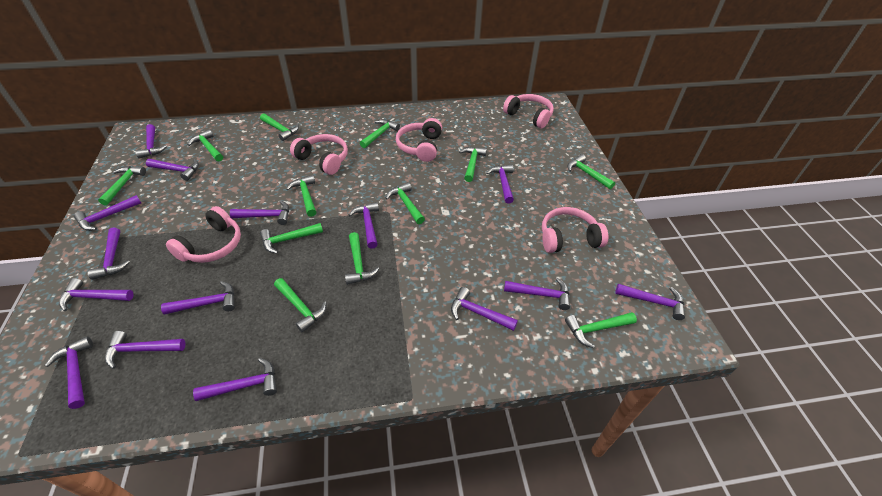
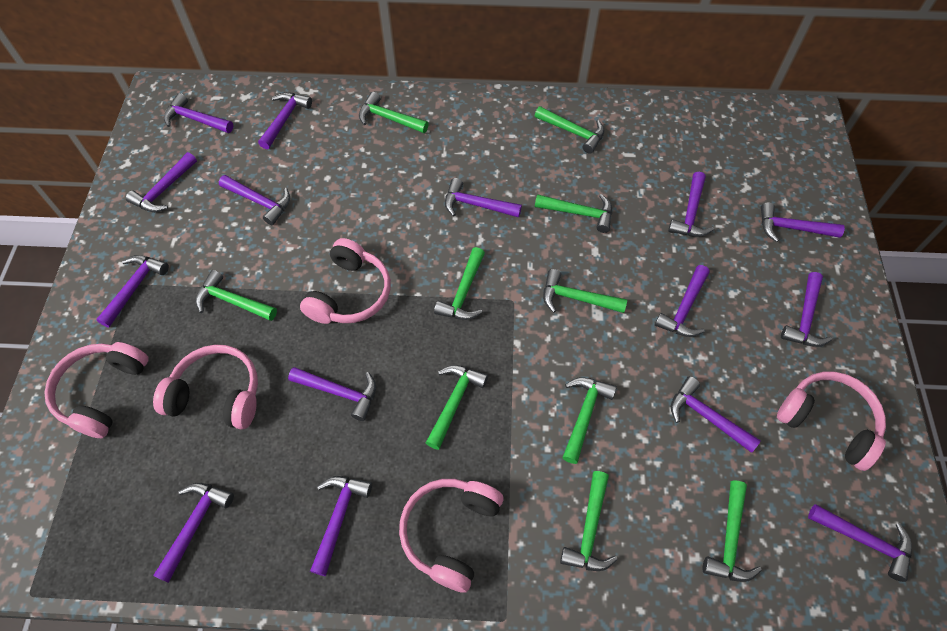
green hammer: 12 -> 10

